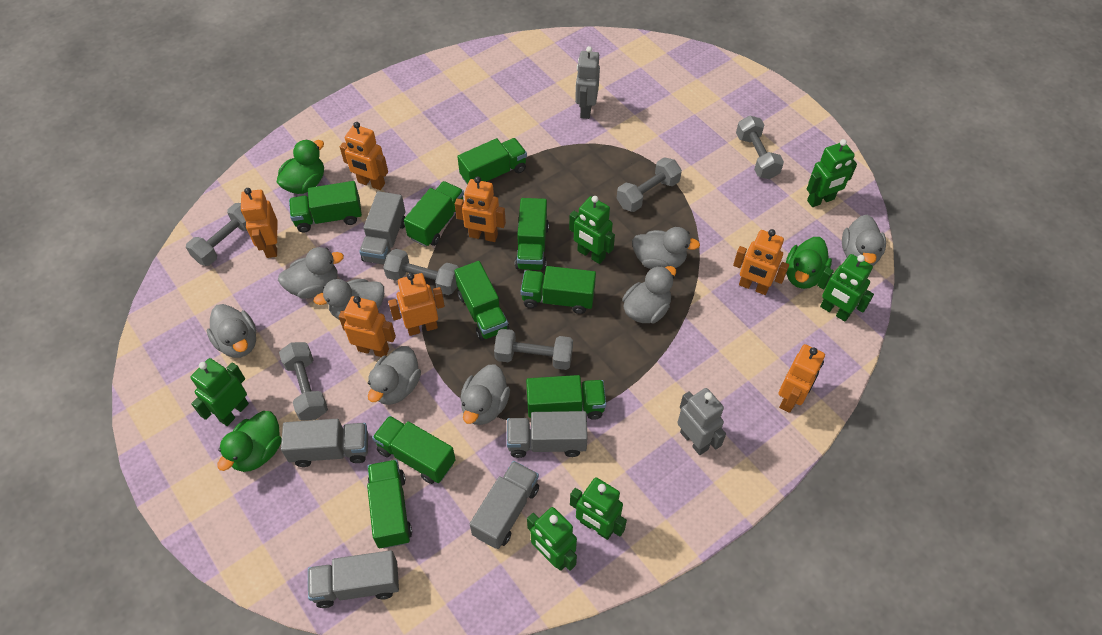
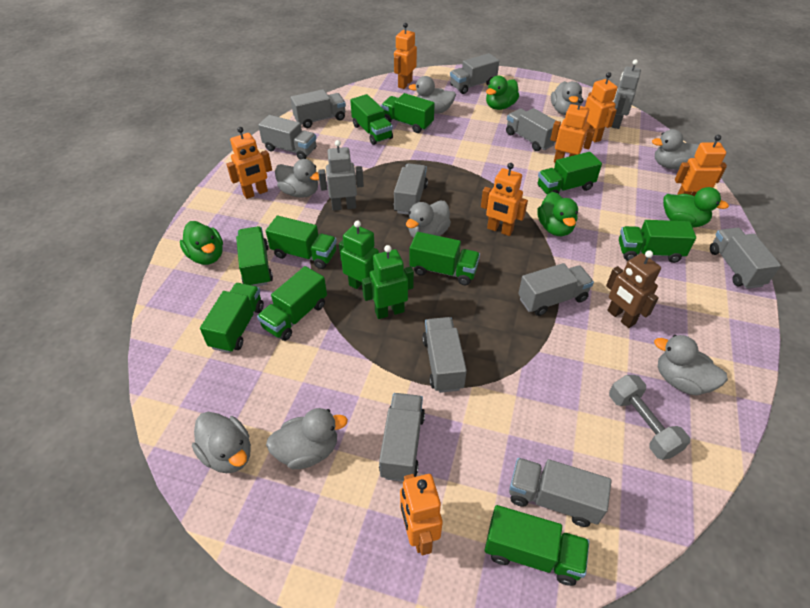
brown robot: 0 -> 1
green duck: 3 -> 4
green robot: 6 -> 2
green truck: 9 -> 10
grey dumbbell: 6 -> 1
grey truck: 5 -> 10

